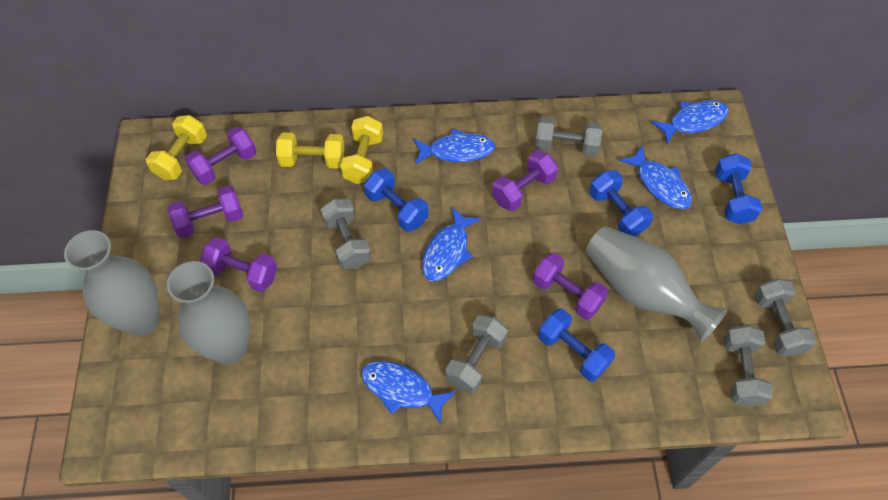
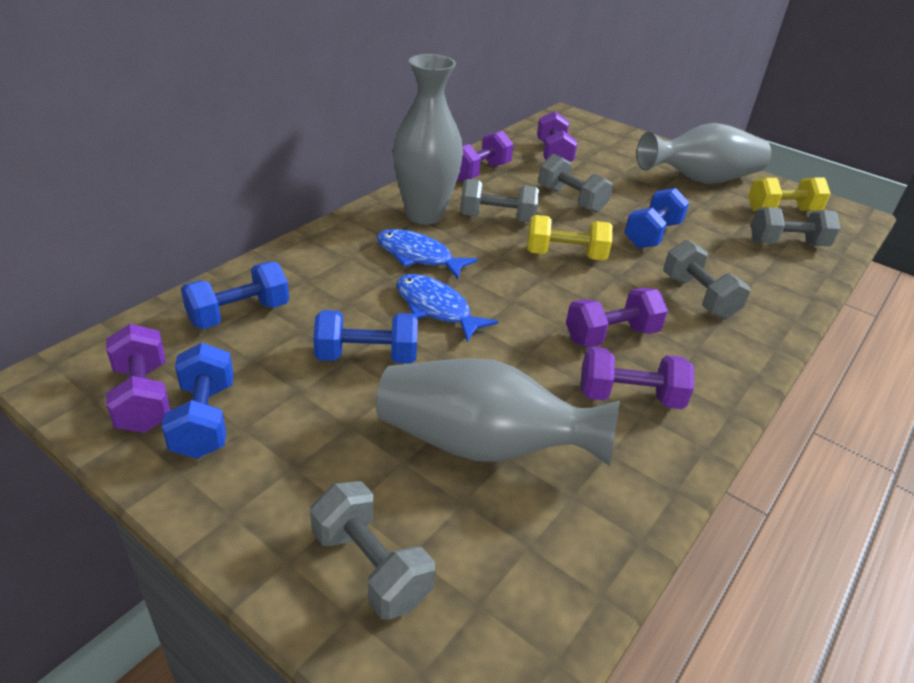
blue fish: 5 -> 2
yellow dumbbell: 3 -> 2

